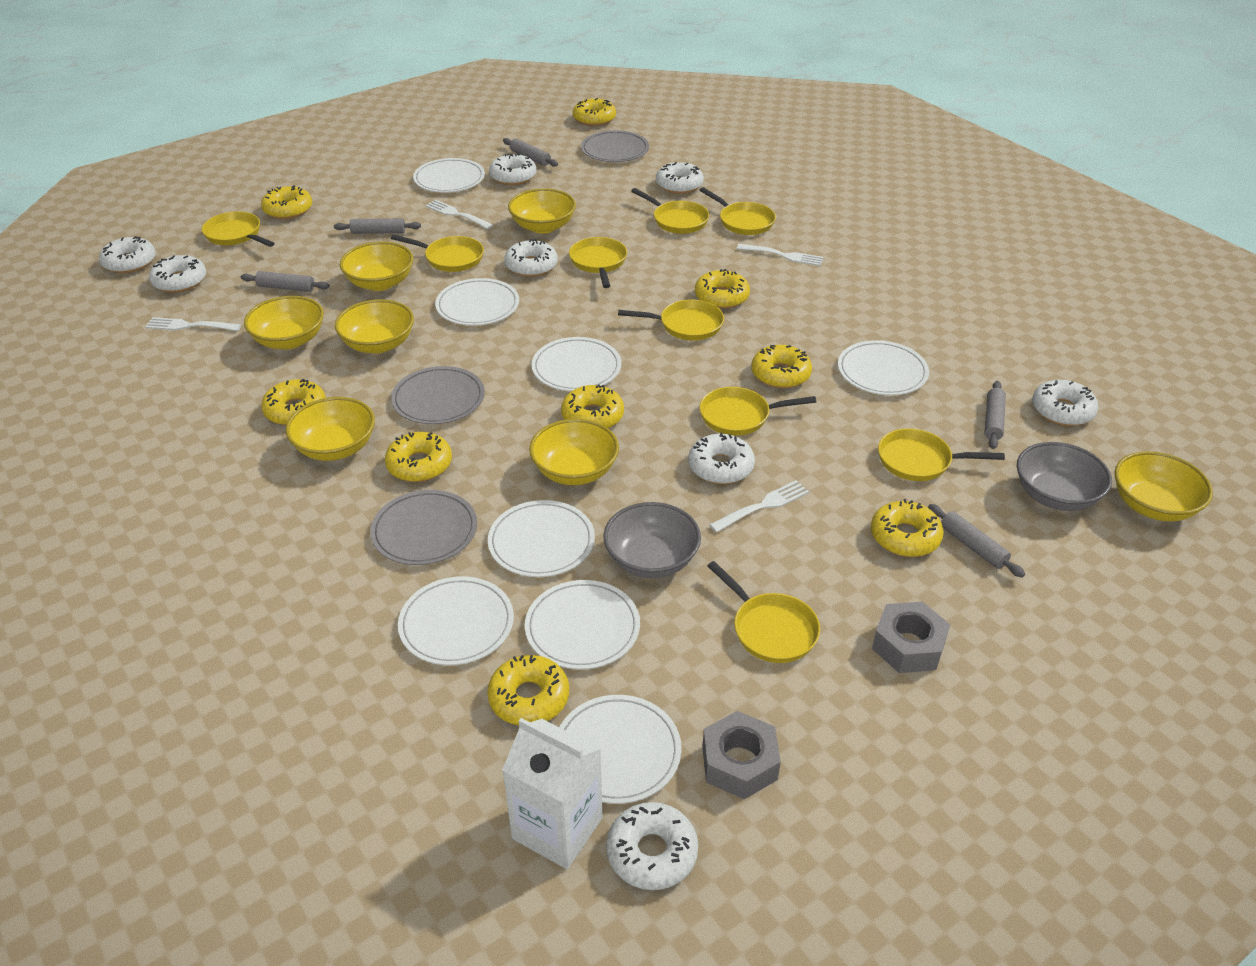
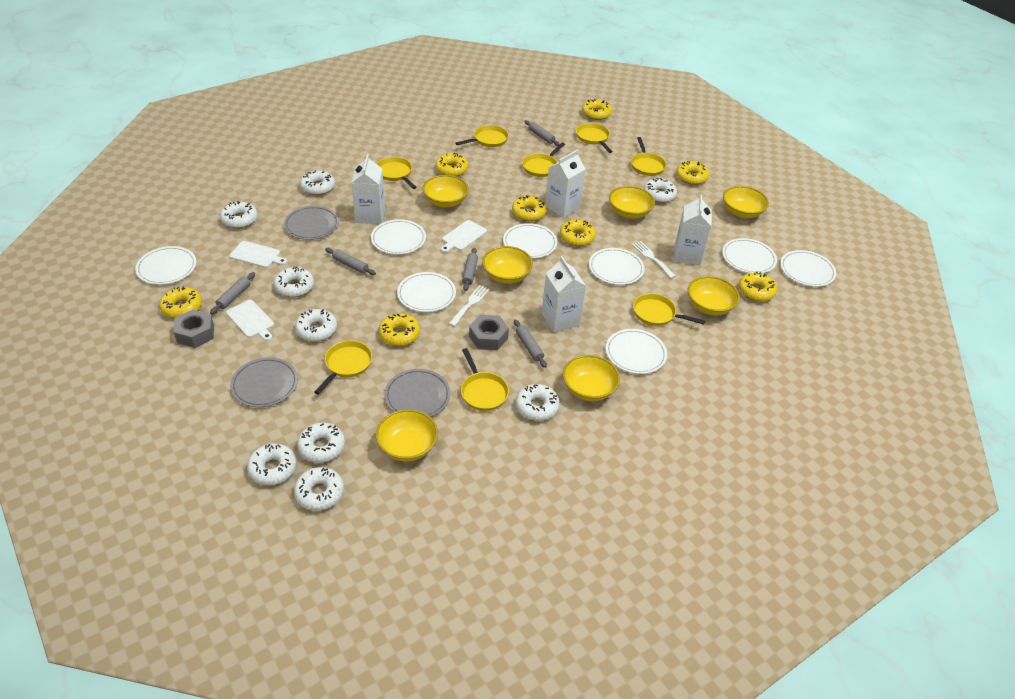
grey bowl: 2 -> 0
white carton: 1 -> 4
white cutting board: 0 -> 3
white donut: 8 -> 9
white fork: 4 -> 2
yellow donut: 9 -> 8
yellow pan: 9 -> 8

